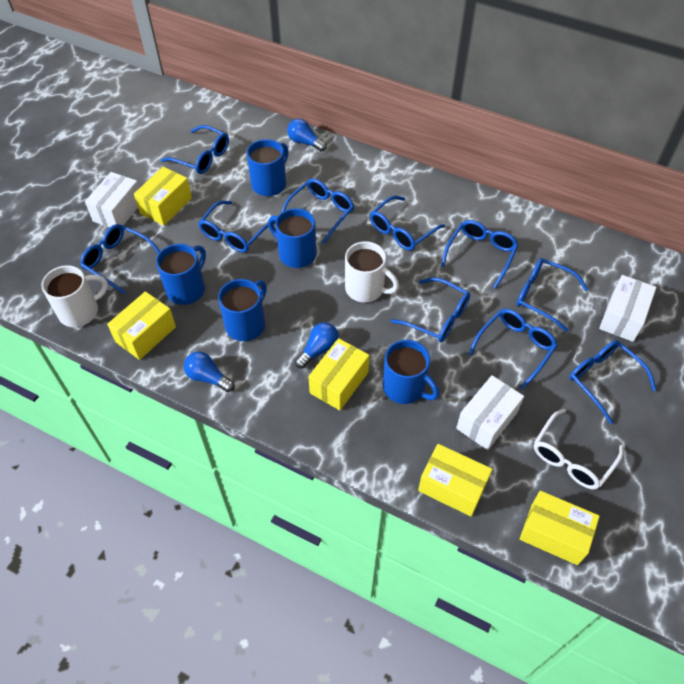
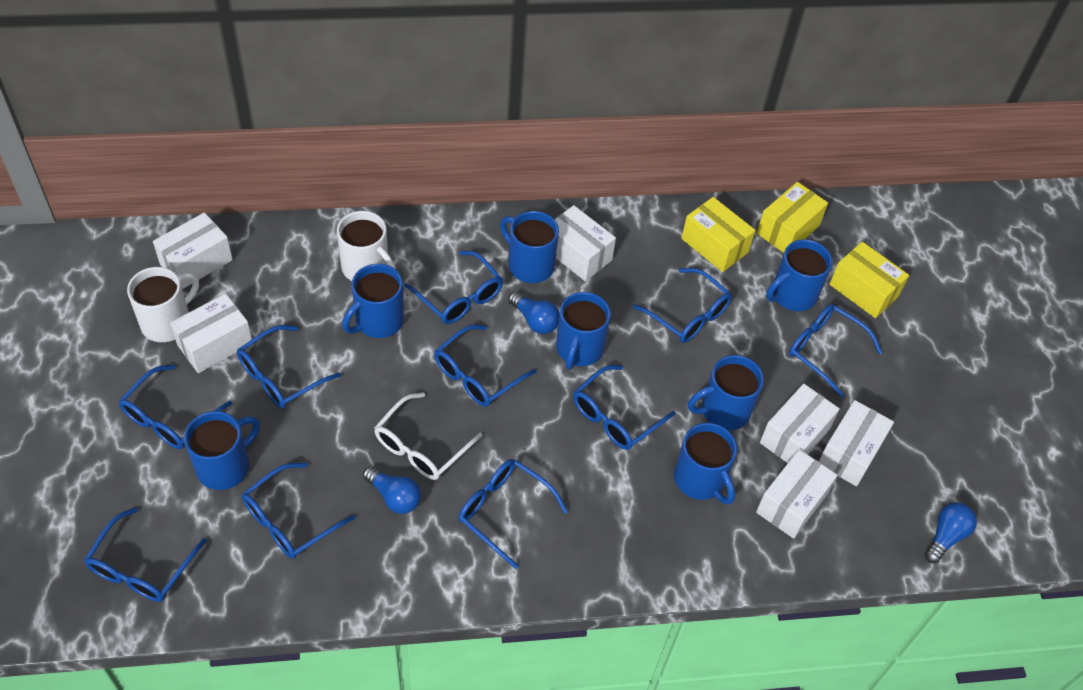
blue mug: 5 -> 7
white box: 3 -> 6
yellow box: 5 -> 3

